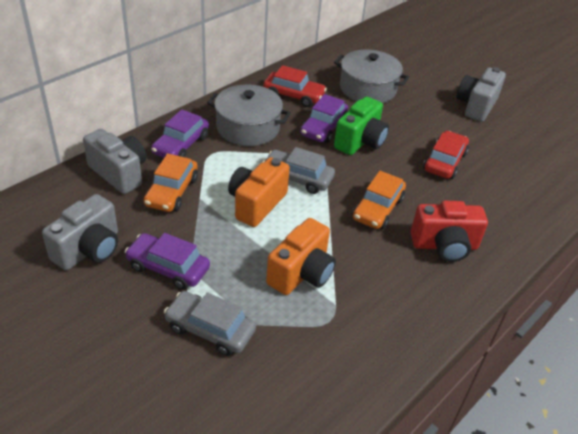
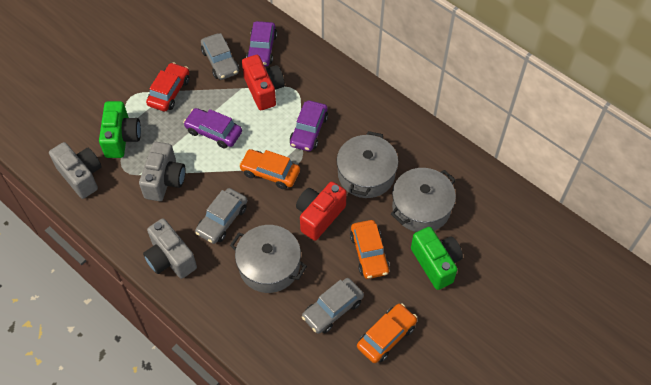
green camera: 1 -> 2
grey car: 2 -> 3
grey pot: 2 -> 3
orange camera: 2 -> 0
orange car: 2 -> 3
red camera: 1 -> 2
red car: 2 -> 1

